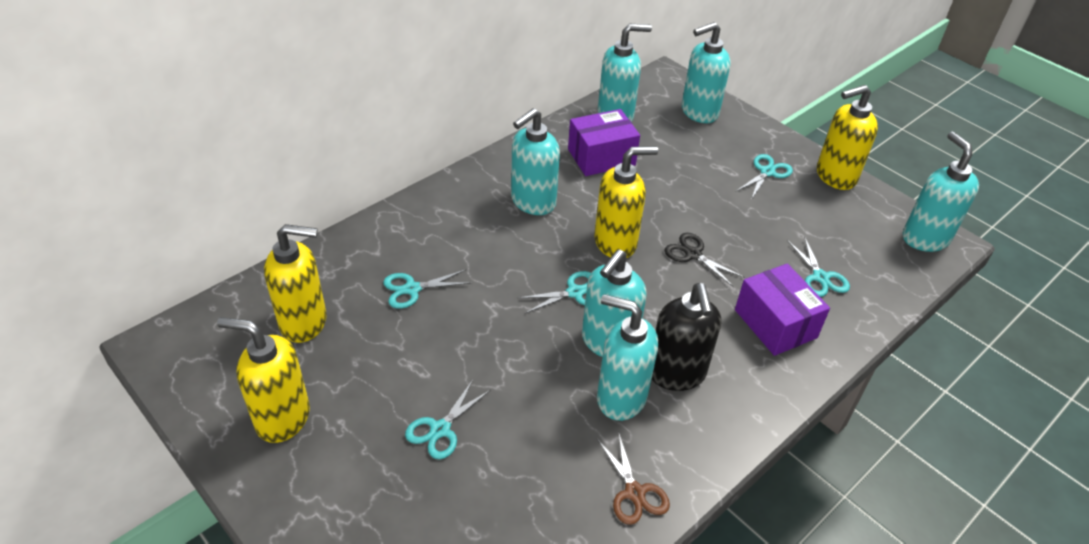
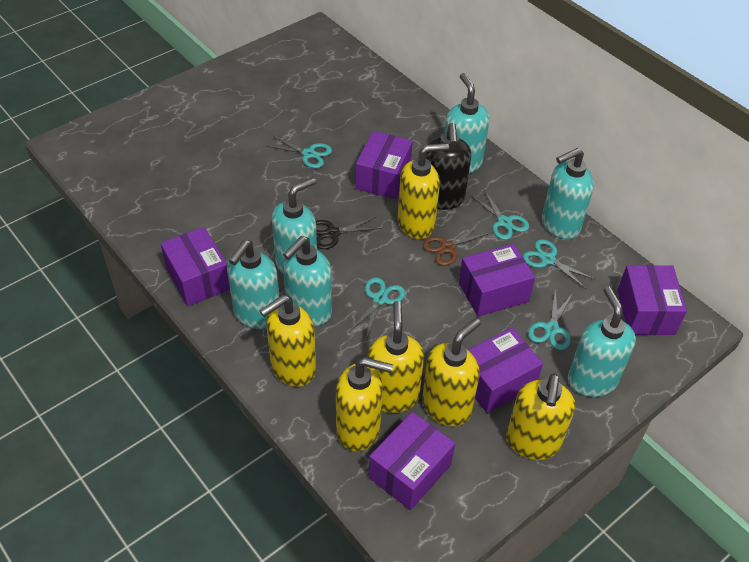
purple box: 2 -> 6
yellow soap dispenser: 4 -> 6

